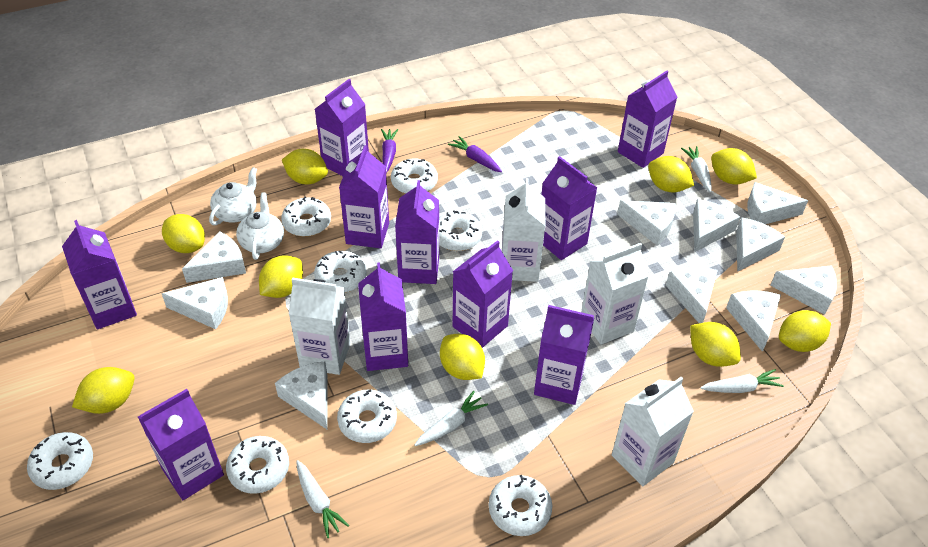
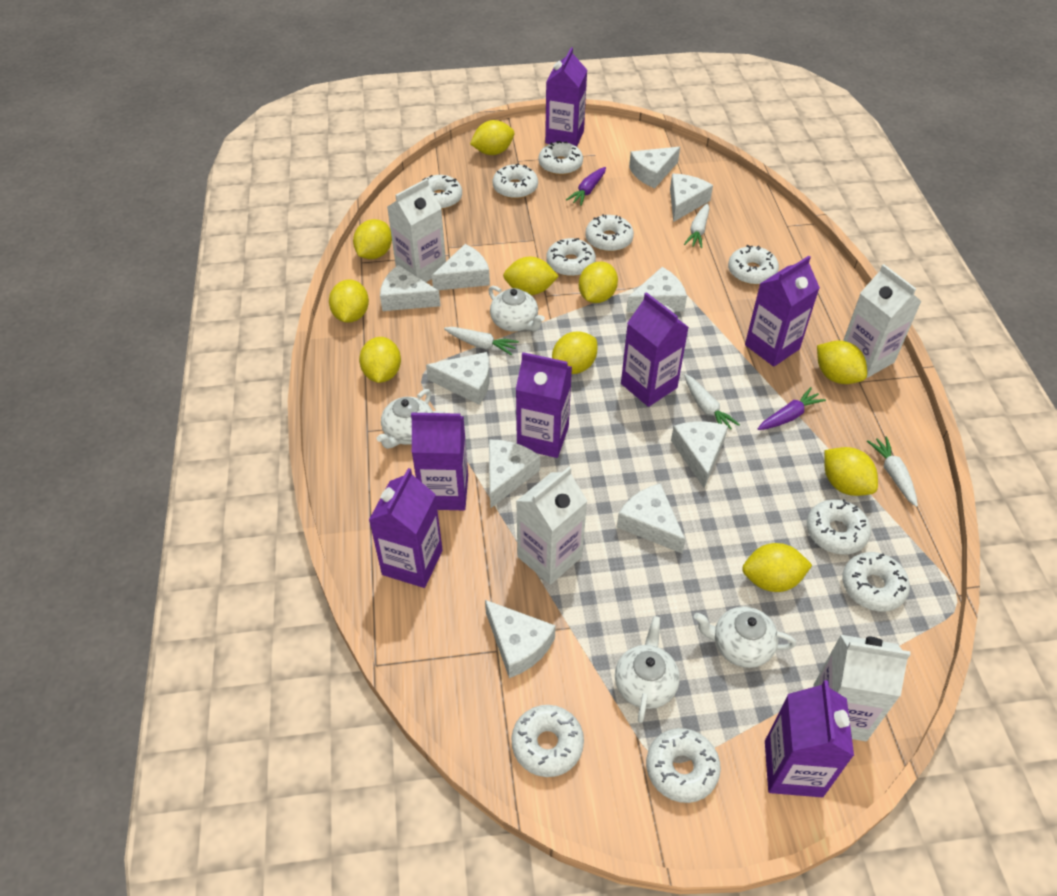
purple carton: 10 -> 7
white donut: 8 -> 10
white teapot: 2 -> 4
yellow lemon: 9 -> 10

